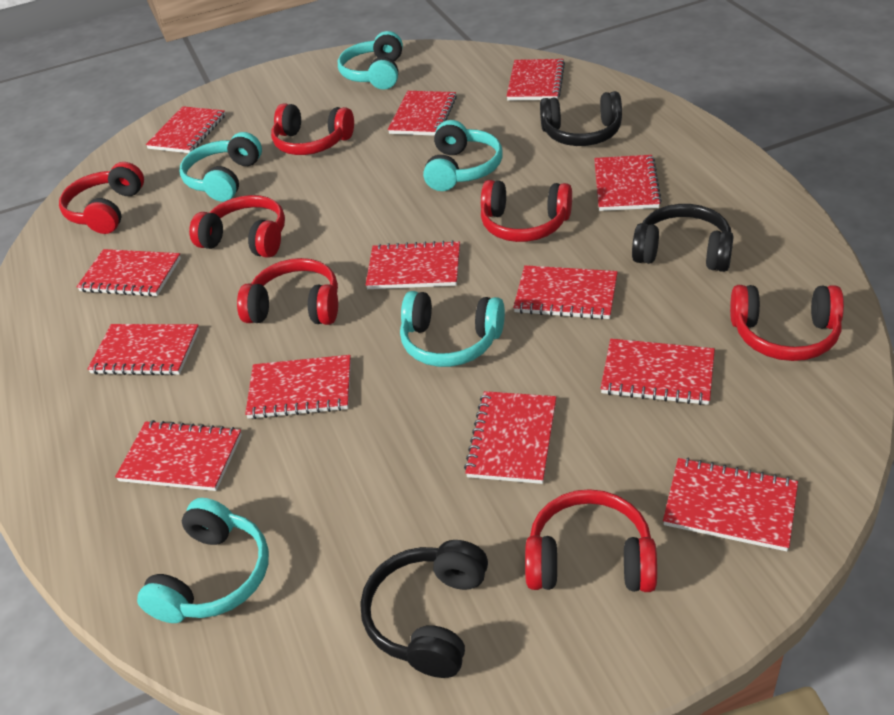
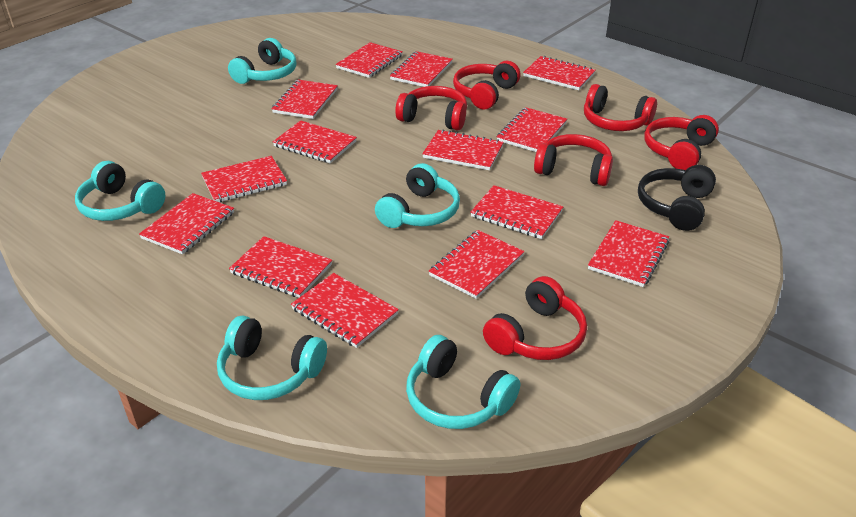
black headphones: 3 -> 1
red headphones: 7 -> 6
red notebook: 13 -> 14

